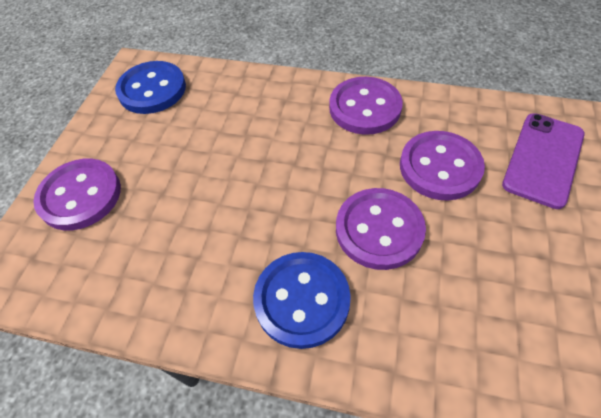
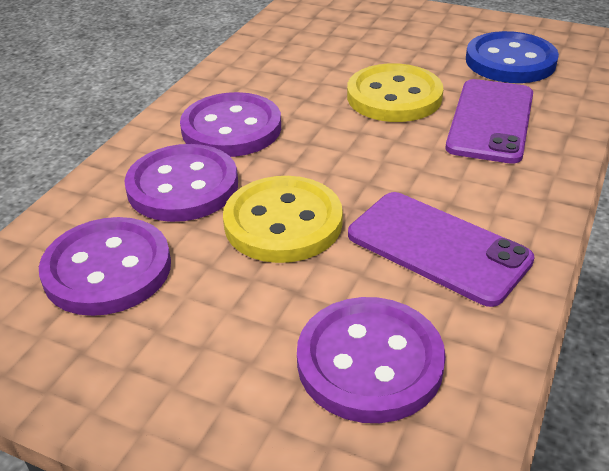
blue button: 2 -> 1
purple phone: 1 -> 2
yellow button: 0 -> 2

